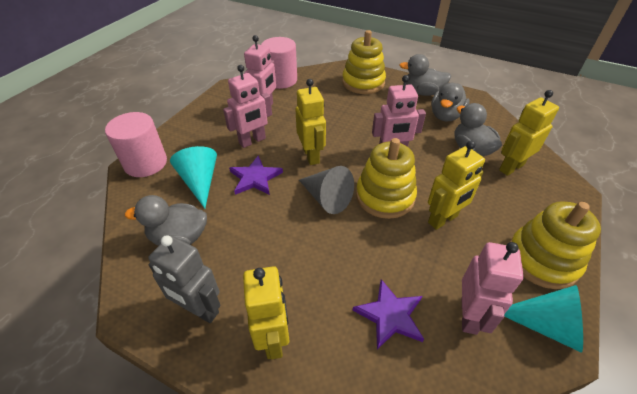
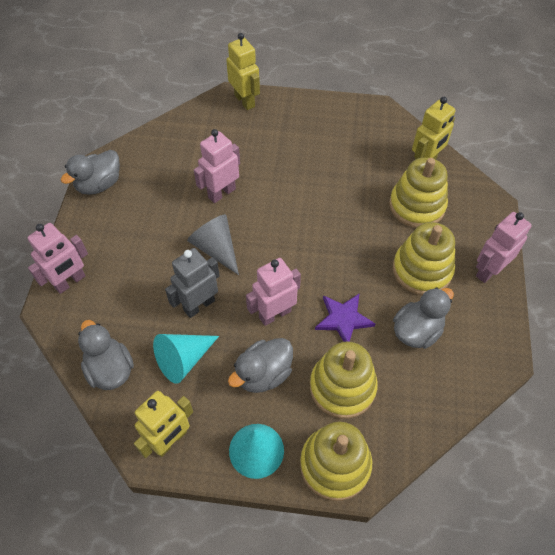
pink cylinder: 2 -> 0
purple star: 2 -> 1
yellow robot: 4 -> 3
yellow stacking toy: 3 -> 4

